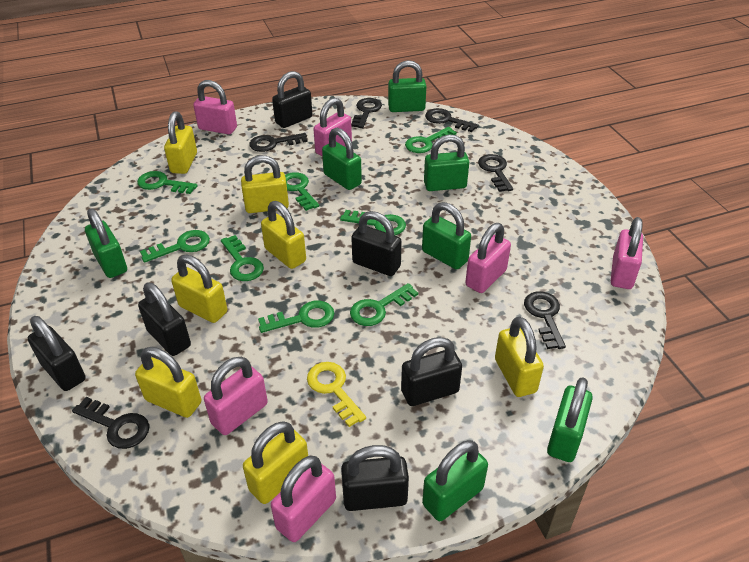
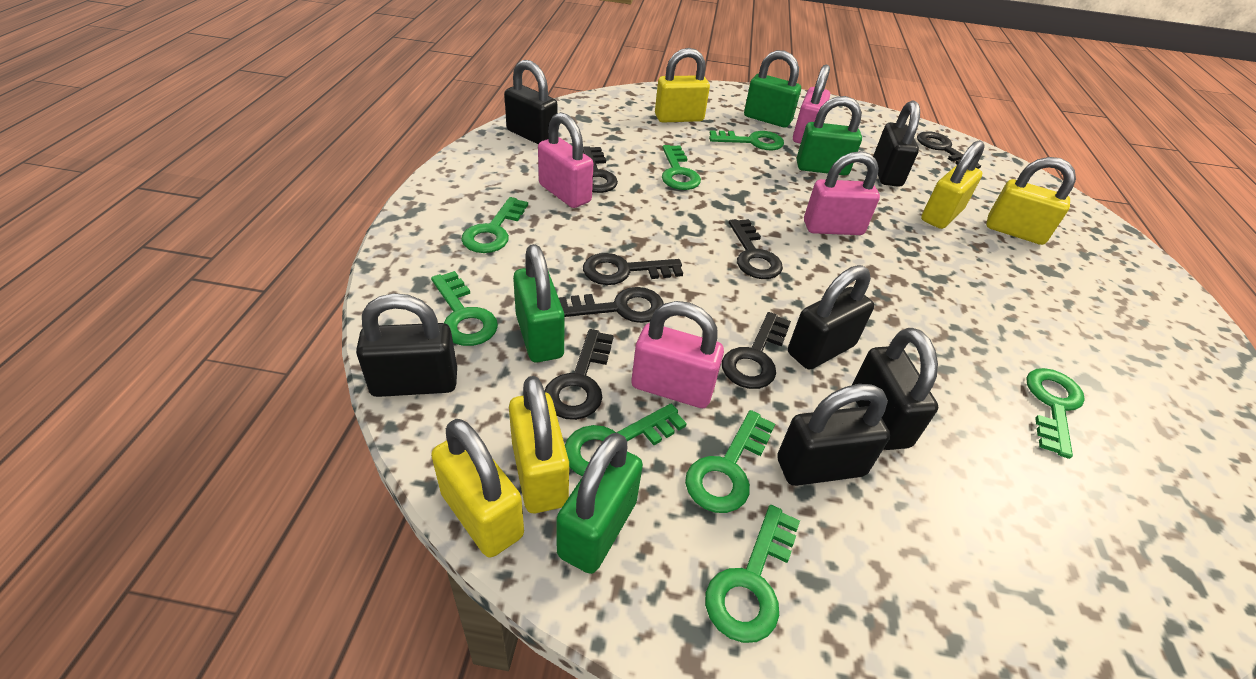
black key: 6 -> 7
green padlock: 7 -> 4
pink padlock: 6 -> 4
yellow key: 1 -> 0
yellow padlock: 7 -> 5

